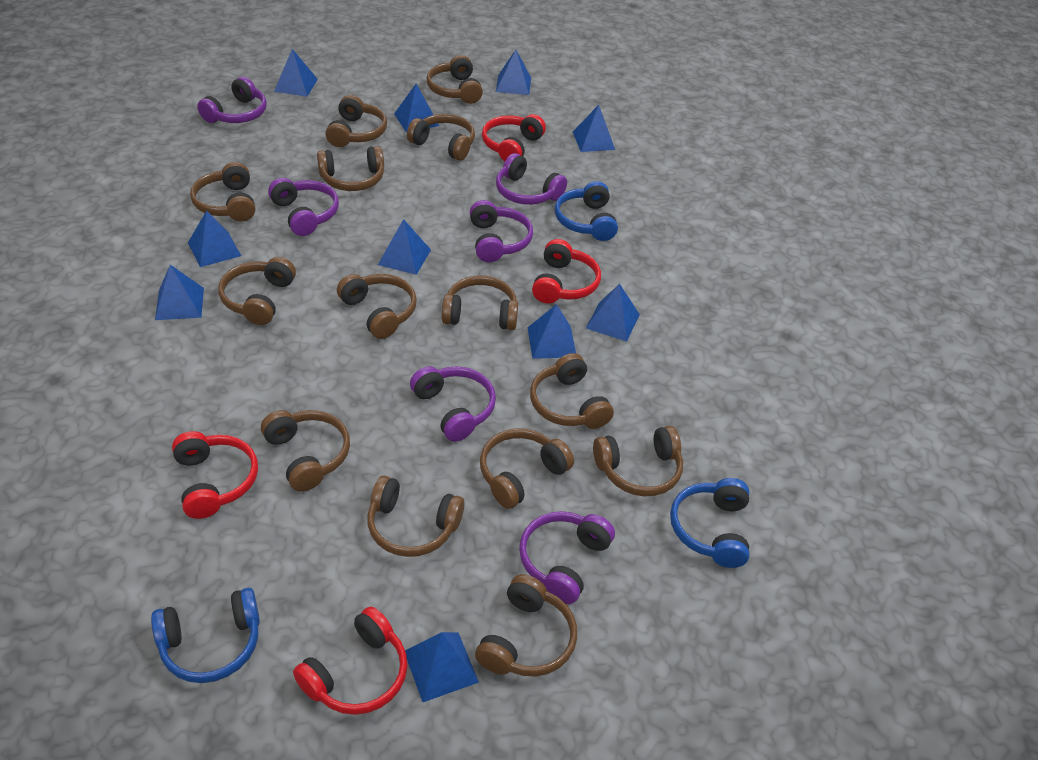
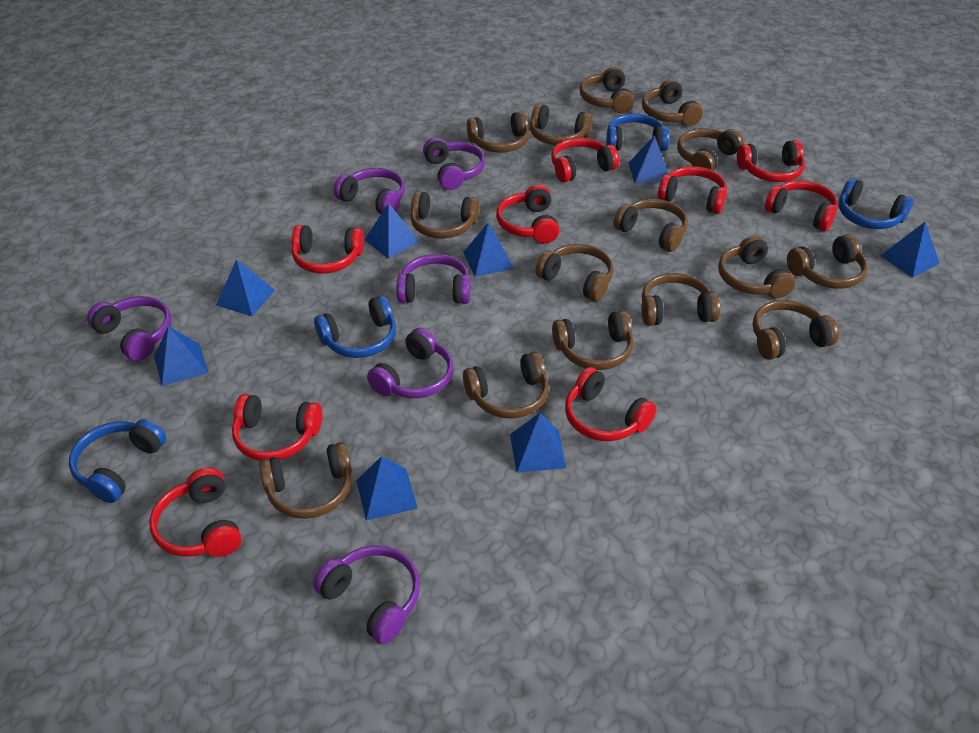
blue headphones: 3 -> 4
blue pyramid: 10 -> 8
brown headphones: 14 -> 15
red headphones: 4 -> 9

